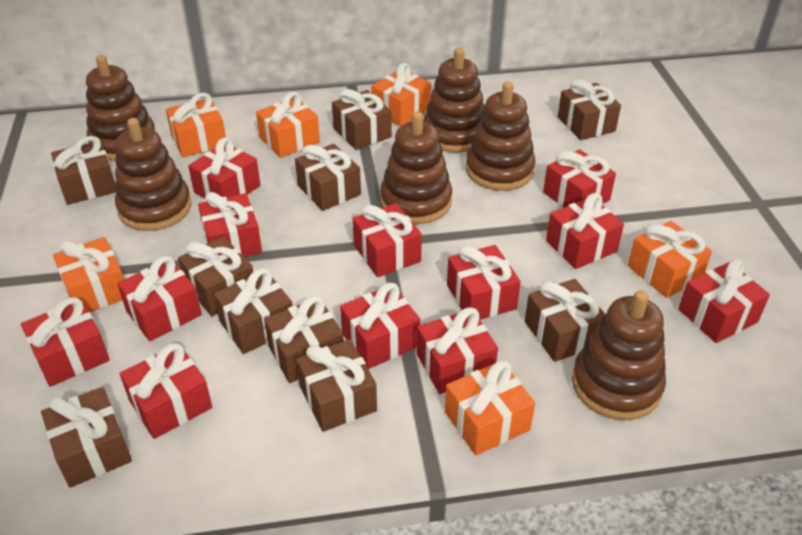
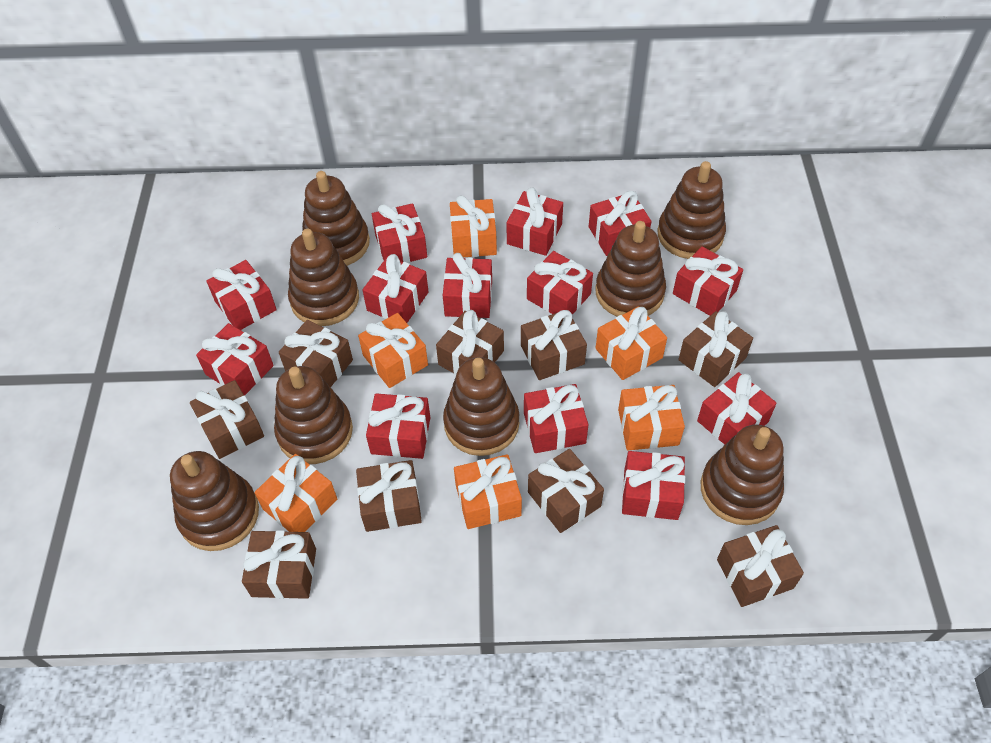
brown gift: 10 -> 9
brown stacking toy: 6 -> 8
red gift: 12 -> 13

